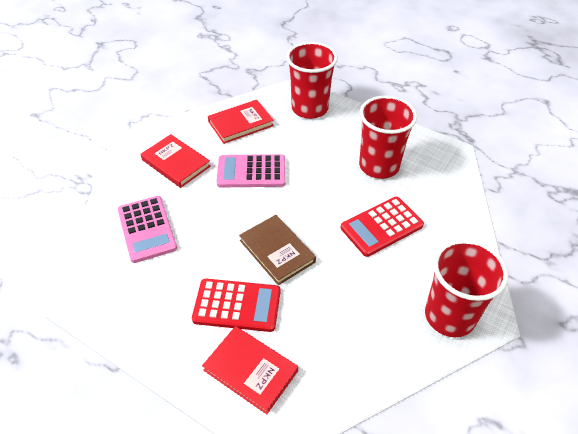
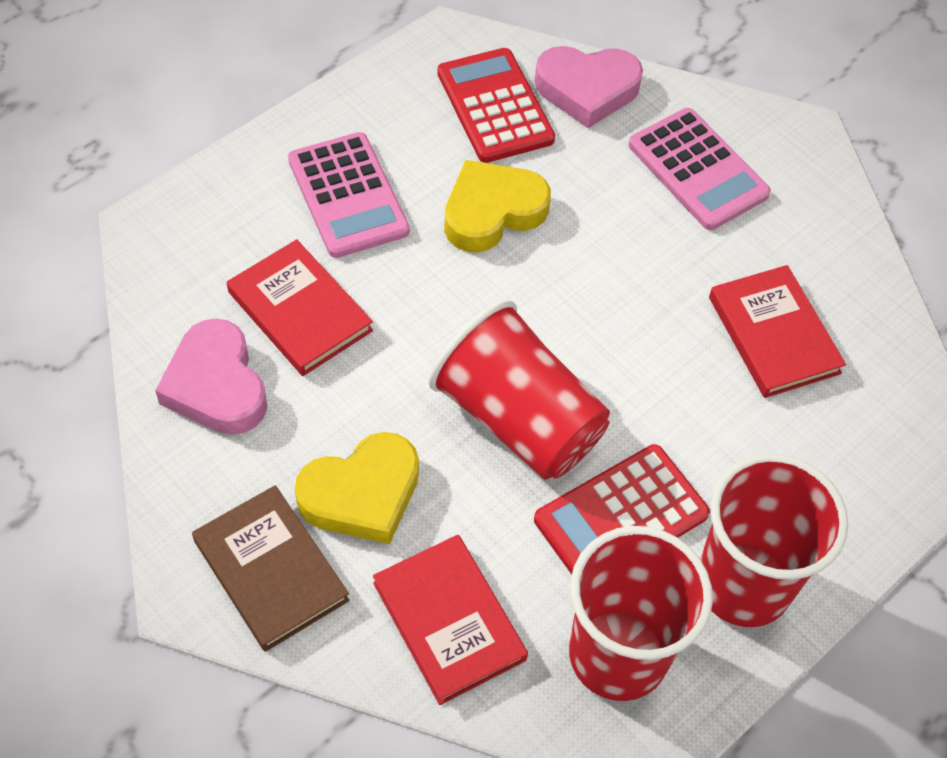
pink heart: 0 -> 2
yellow heart: 0 -> 2

